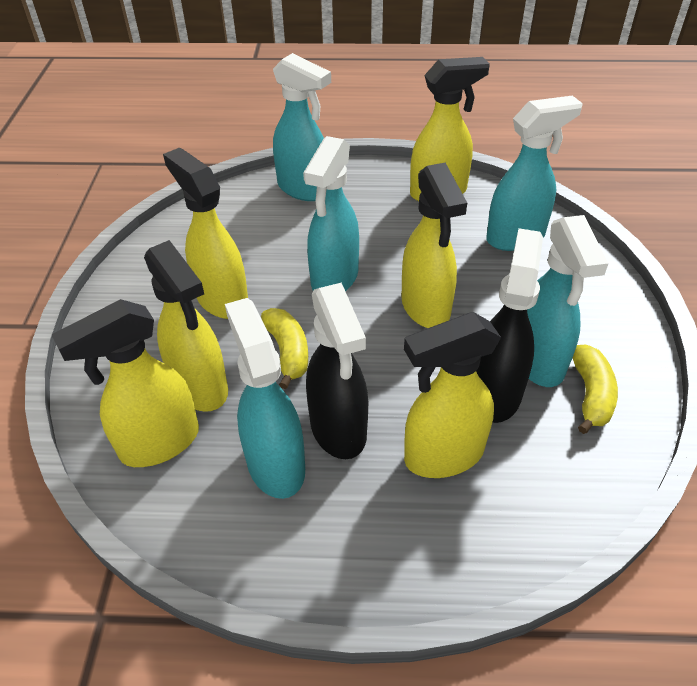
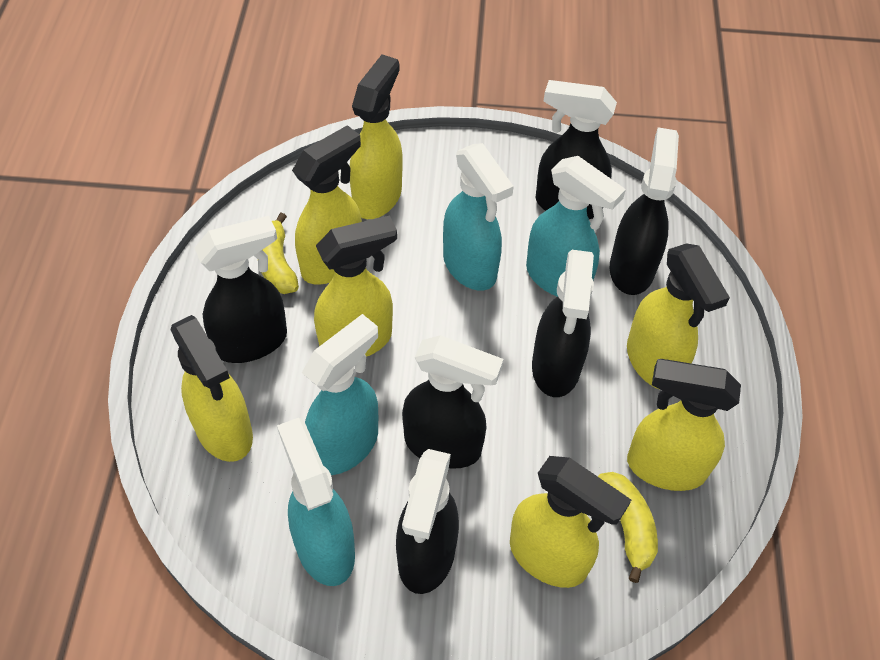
black spray bottle: 2 -> 6
turquoise spray bottle: 5 -> 4
yellow spray bottle: 6 -> 7

